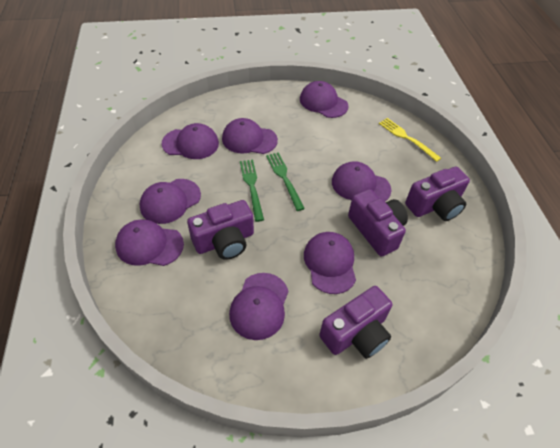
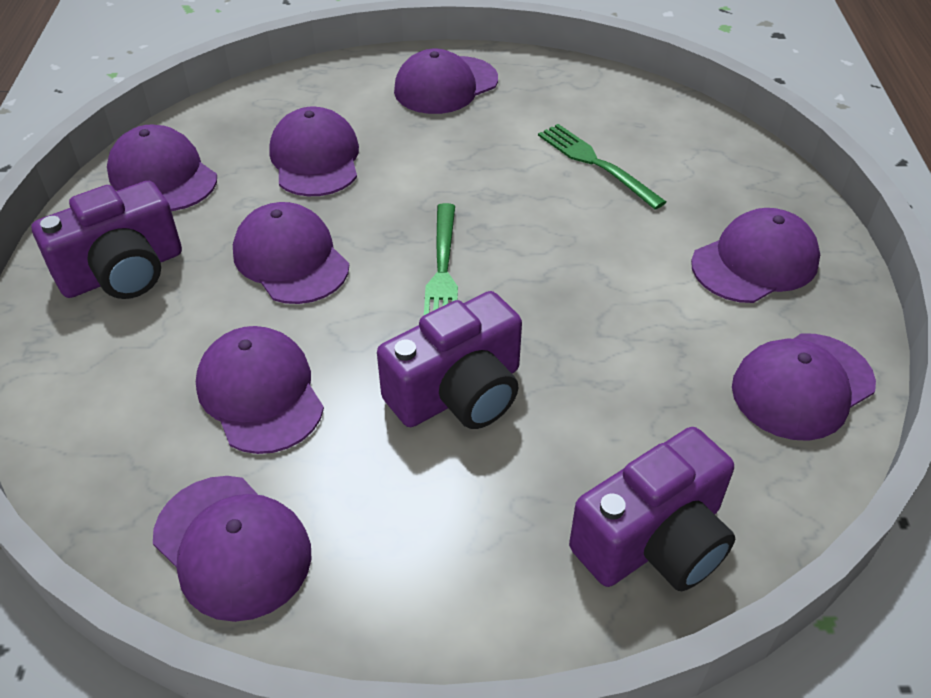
purple camera: 4 -> 3
yellow fork: 1 -> 0

